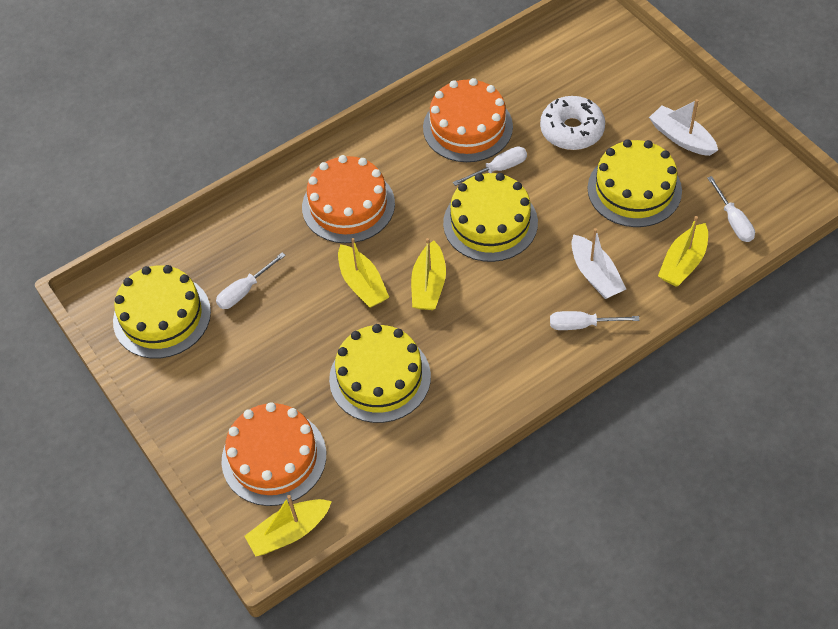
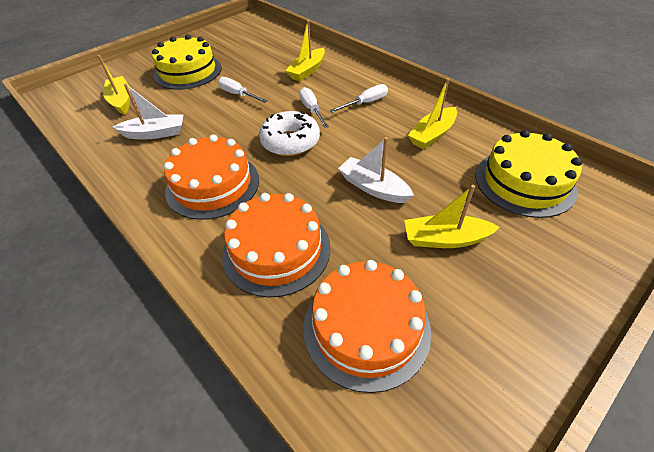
white screwdriver: 4 -> 3
yellow cake: 4 -> 2

